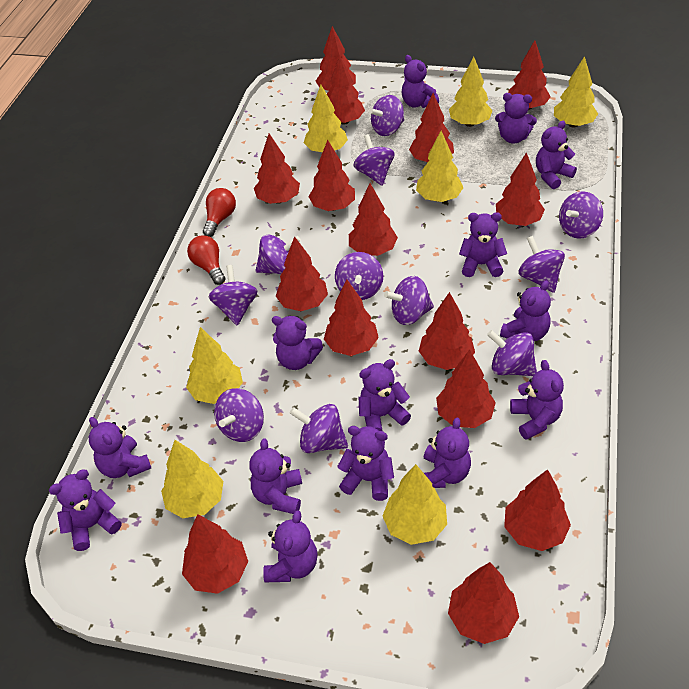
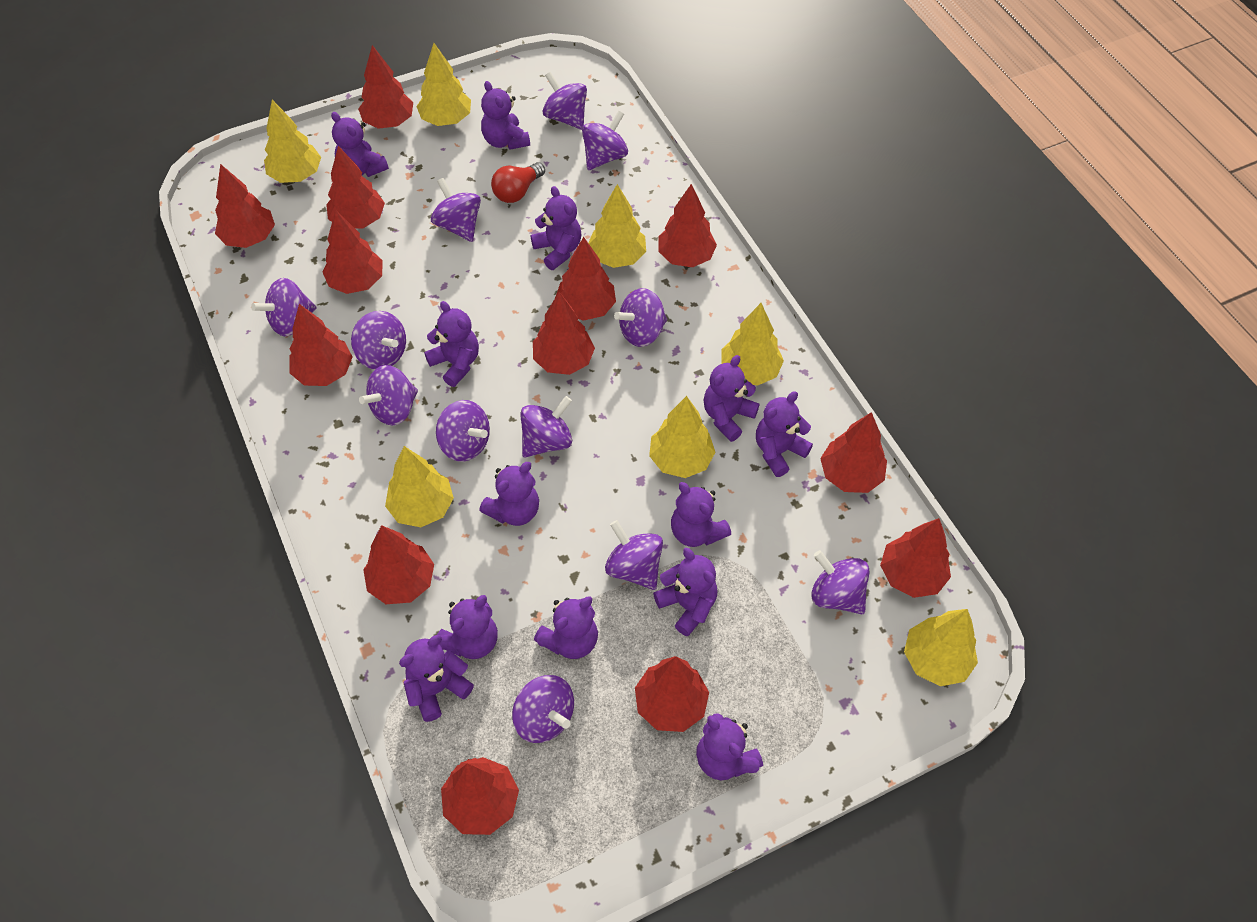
purple spinning top: 11 -> 12
purple teddy bear: 14 -> 13
red light bulb: 2 -> 1
red tree: 15 -> 13

